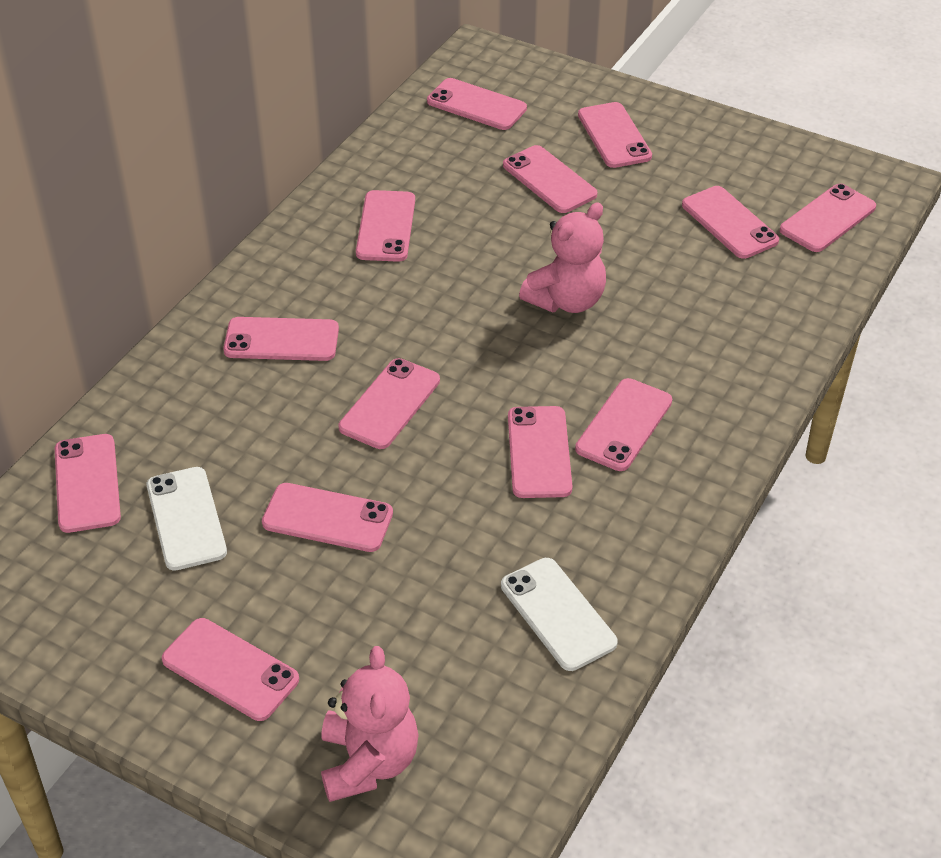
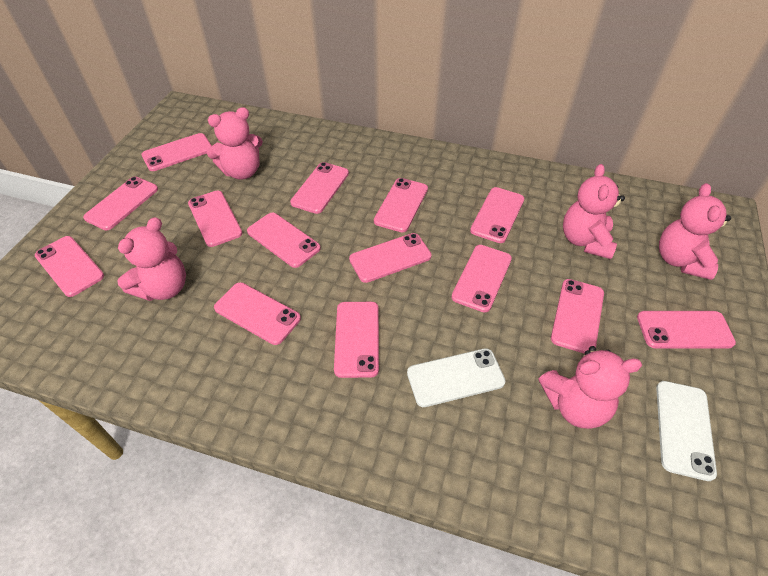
pink phone: 13 -> 14
pink teddy bear: 2 -> 5

